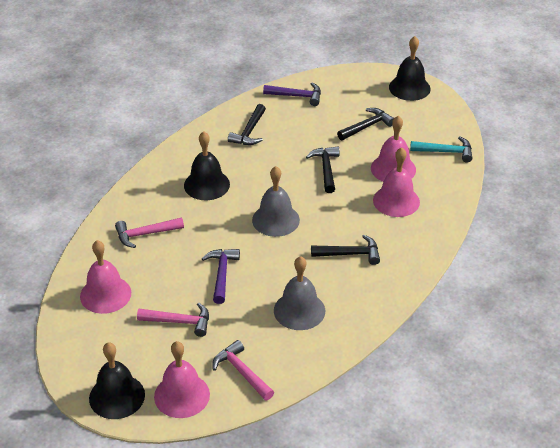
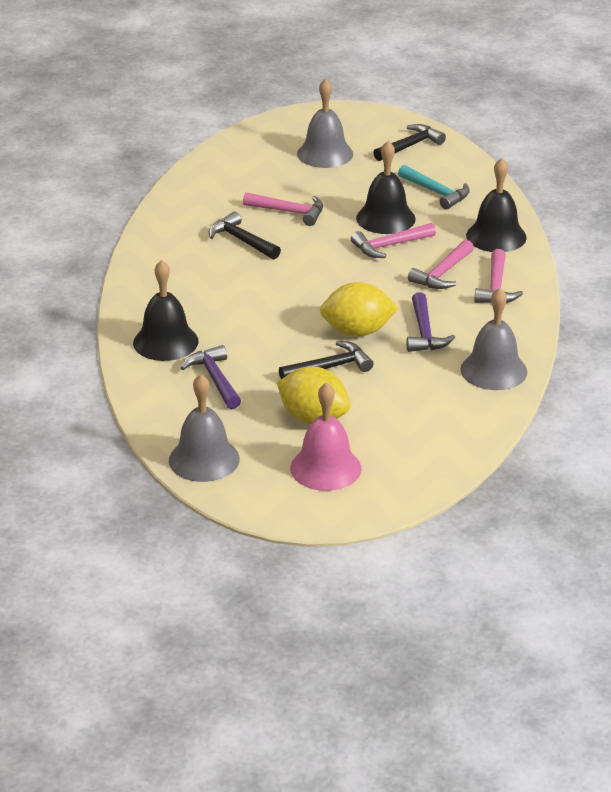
black hammer: 4 -> 3
grey bell: 2 -> 3
pink bell: 4 -> 1
pink hammer: 3 -> 4
yellow lemon: 0 -> 2

